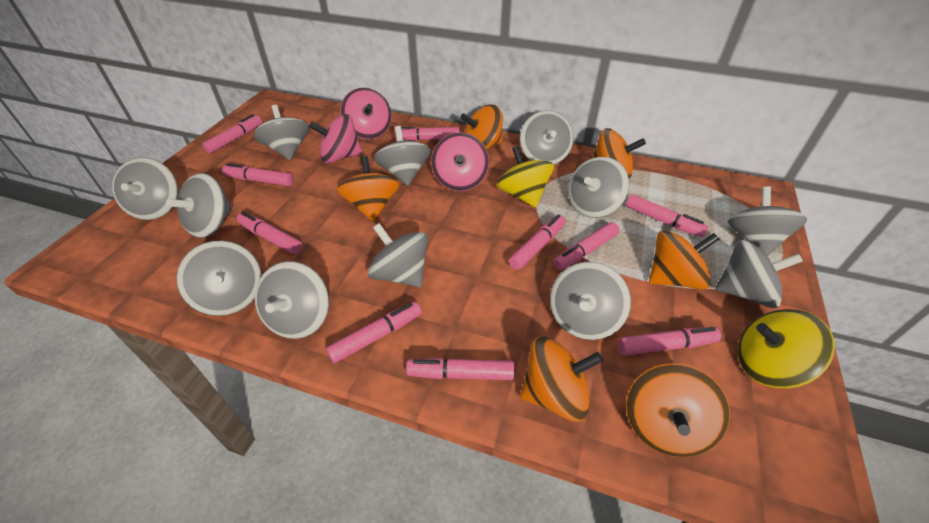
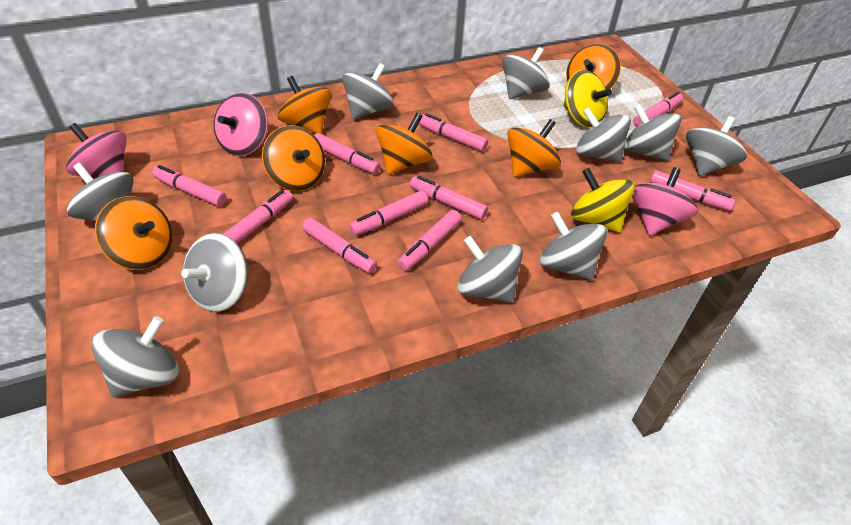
grey spinning top: 12 -> 10

